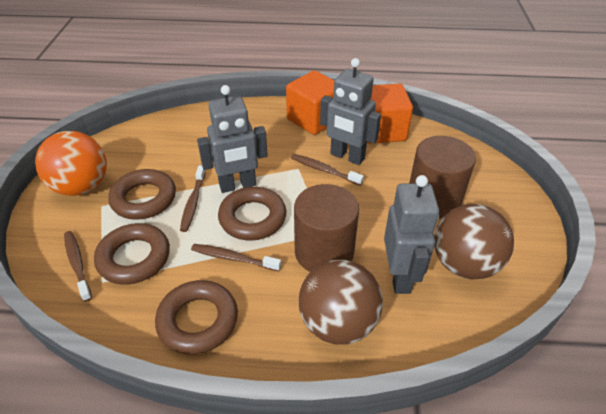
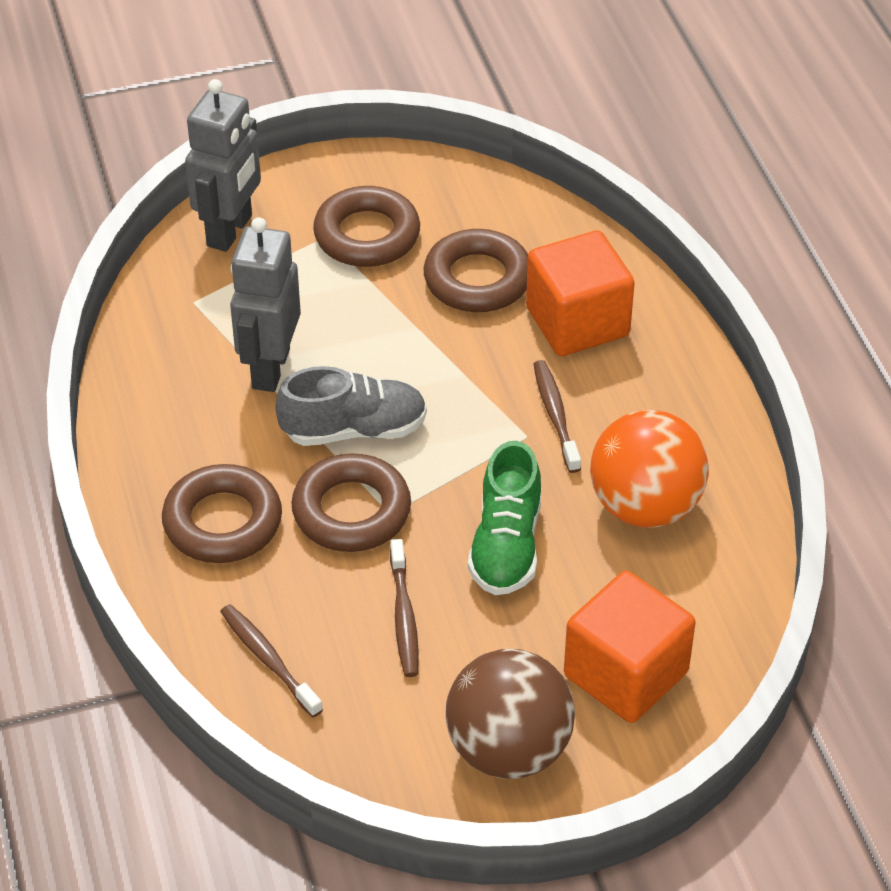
brown ball: 2 -> 1
brown cylinder: 2 -> 0
brown toothbrush: 4 -> 3
green shoe: 0 -> 1
grey robot: 3 -> 2
grey shoe: 0 -> 1

